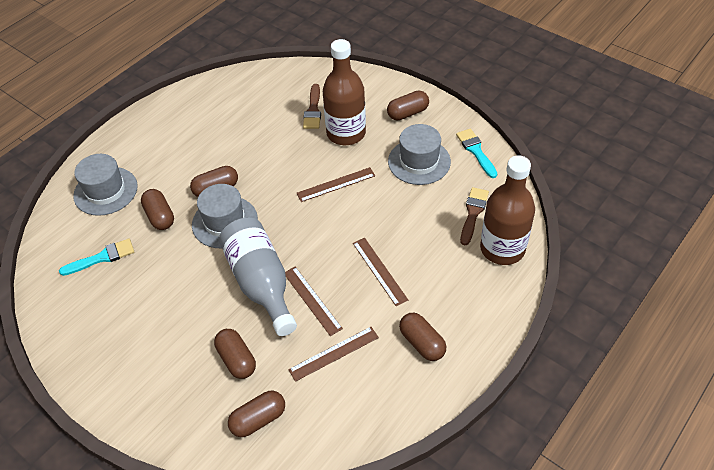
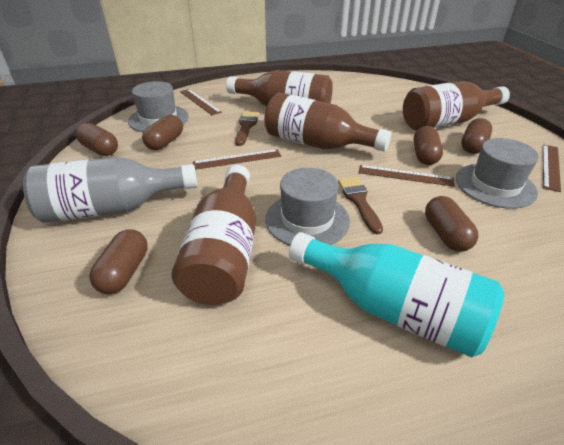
brown bottle: 2 -> 4
turquoise bottle: 0 -> 1
turquoise brush: 2 -> 0

